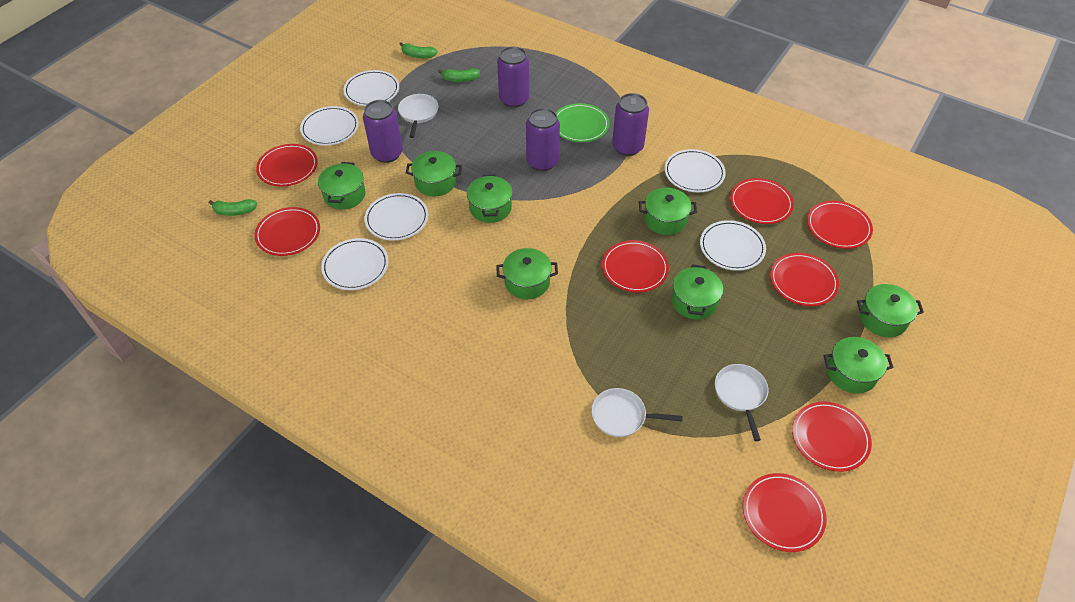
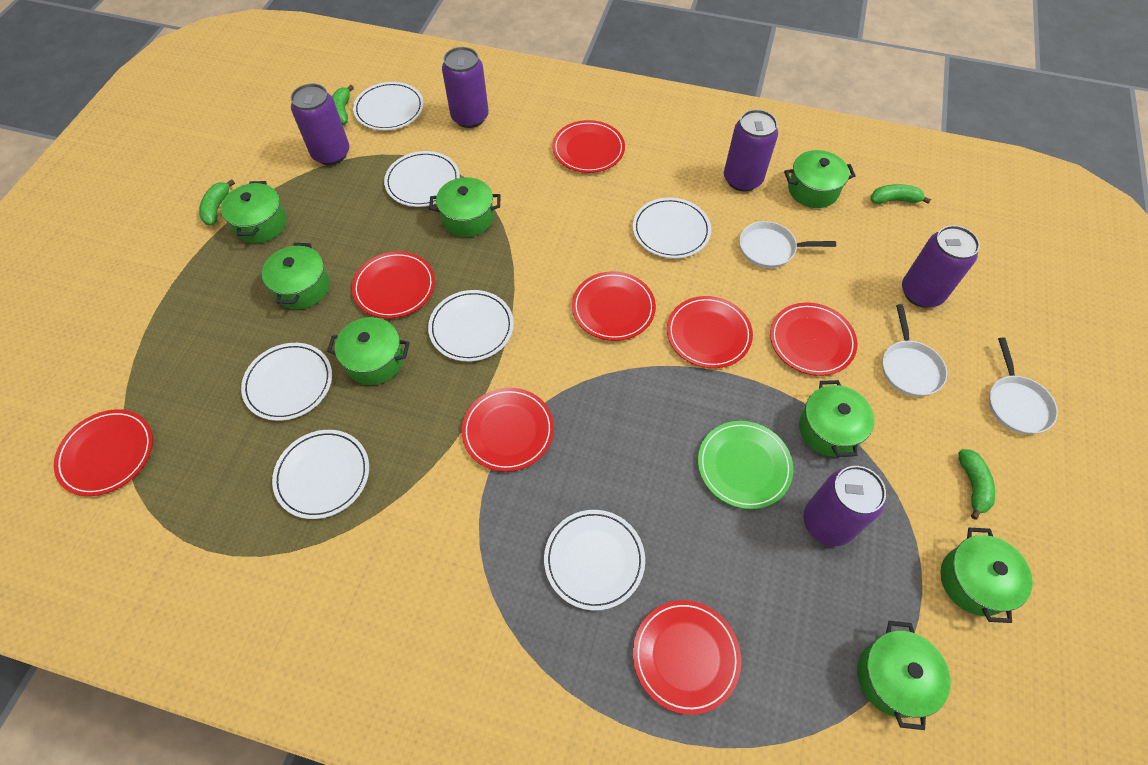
green banana: 3 -> 4
purple can: 4 -> 5
white plate: 6 -> 7

